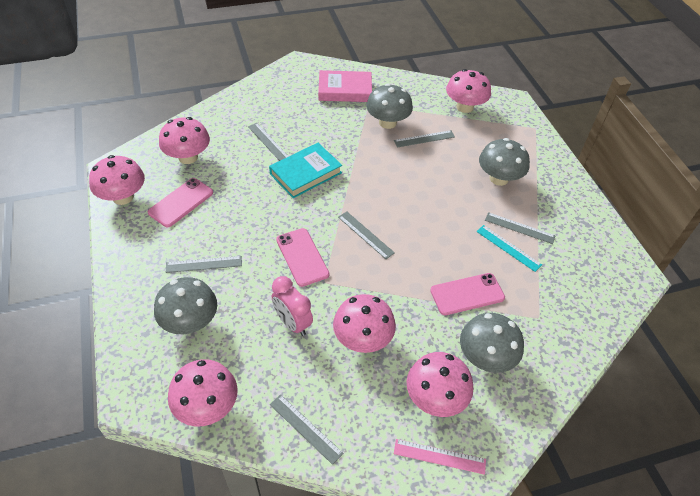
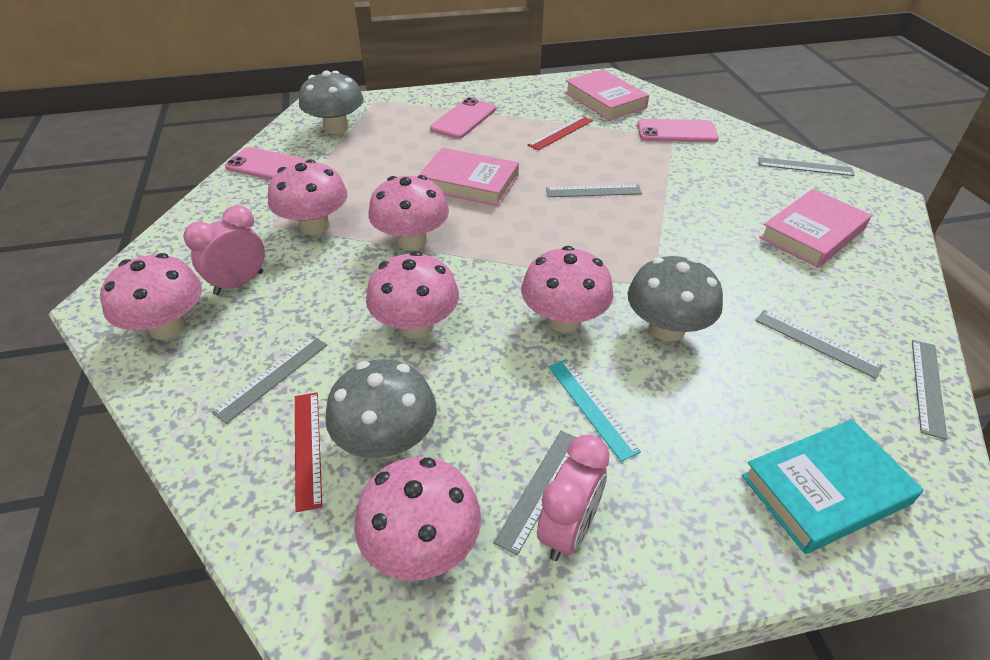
grey mushroom: 4 -> 3
pink book: 1 -> 3
pink clock: 1 -> 2
pink ruler: 1 -> 0
red ruler: 0 -> 2

